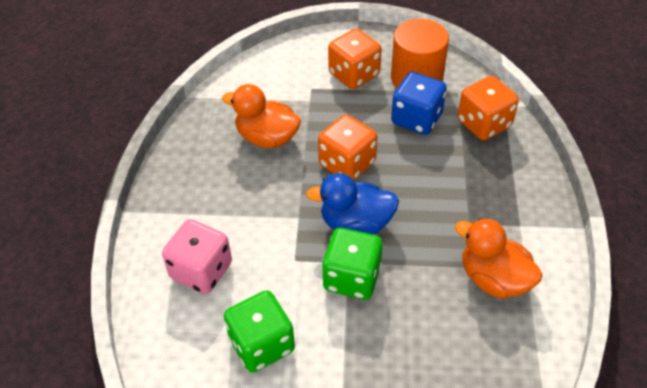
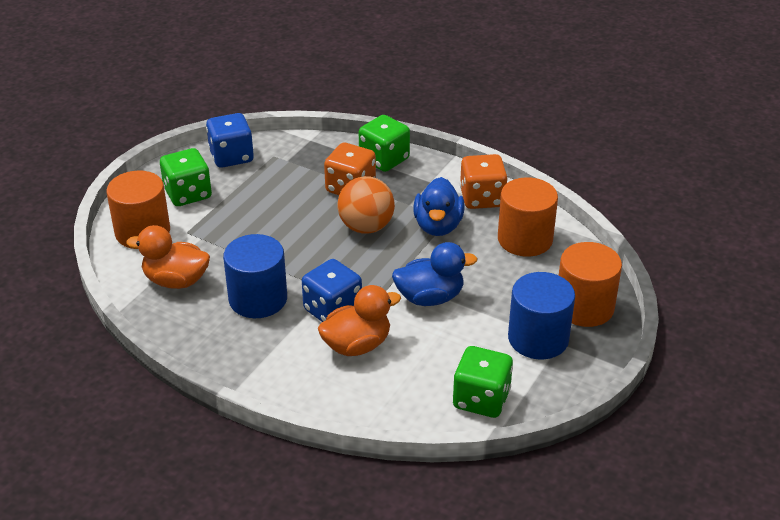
blue cylinder: 0 -> 2
blue dice: 1 -> 2
blue duck: 1 -> 2
green dice: 2 -> 3
orange ball: 0 -> 1
orange cylinder: 1 -> 3
orange dice: 3 -> 2
pink dice: 1 -> 0

